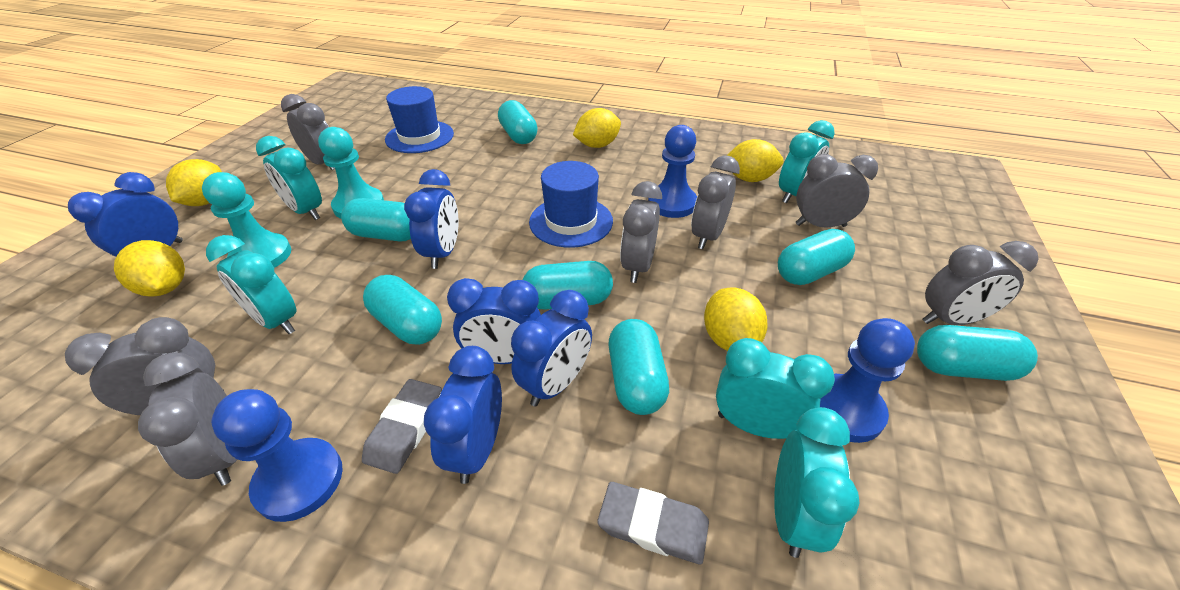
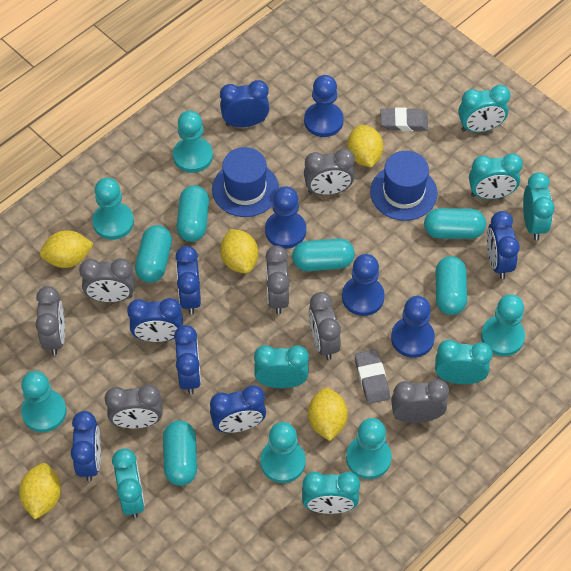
blue clock: 5 -> 7
blue pawn: 3 -> 4
turquoise capsule: 7 -> 6
turquoise clock: 5 -> 7
turquoise pawn: 2 -> 6

